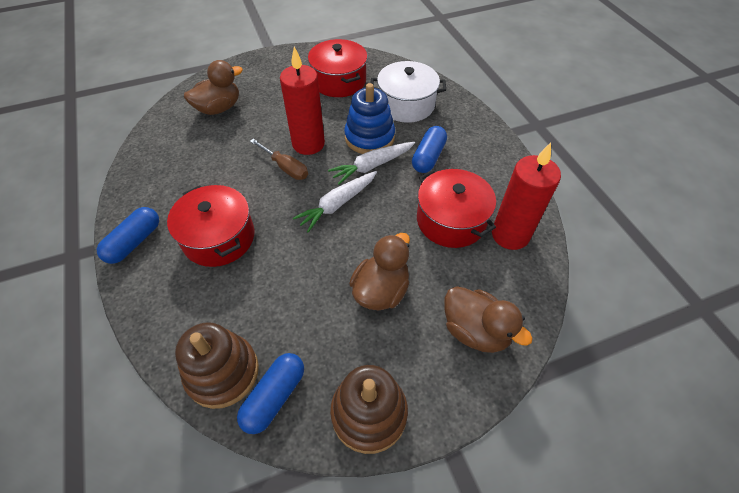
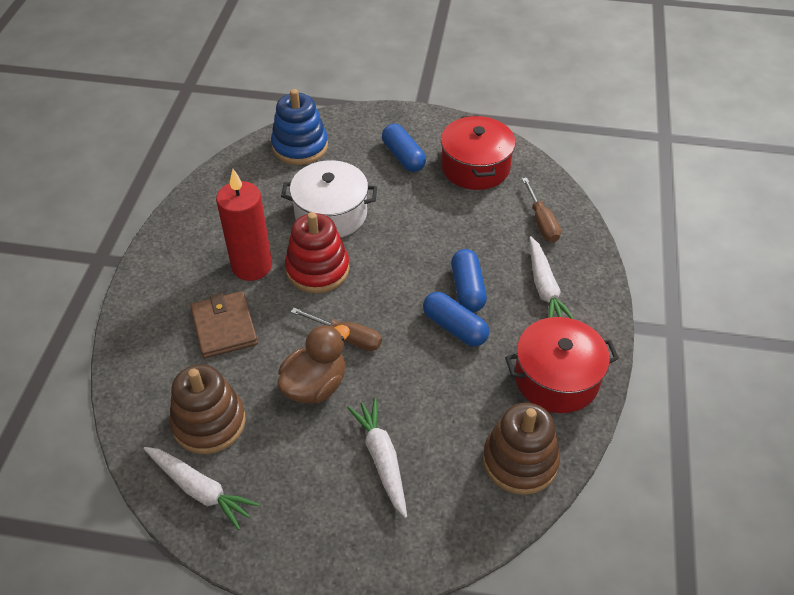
brown duck: 3 -> 1
brown screwdriver: 1 -> 2
brown wallet: 0 -> 1
red candle: 2 -> 1
red pot: 3 -> 2
red stacking toy: 0 -> 1
white carrot: 2 -> 3

